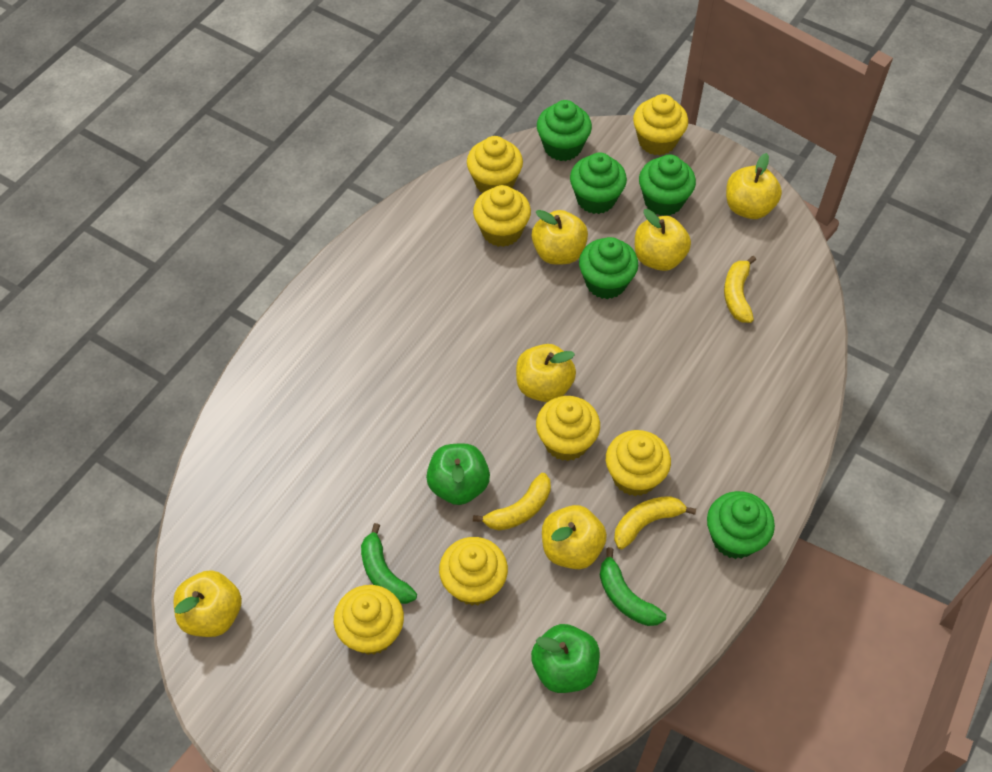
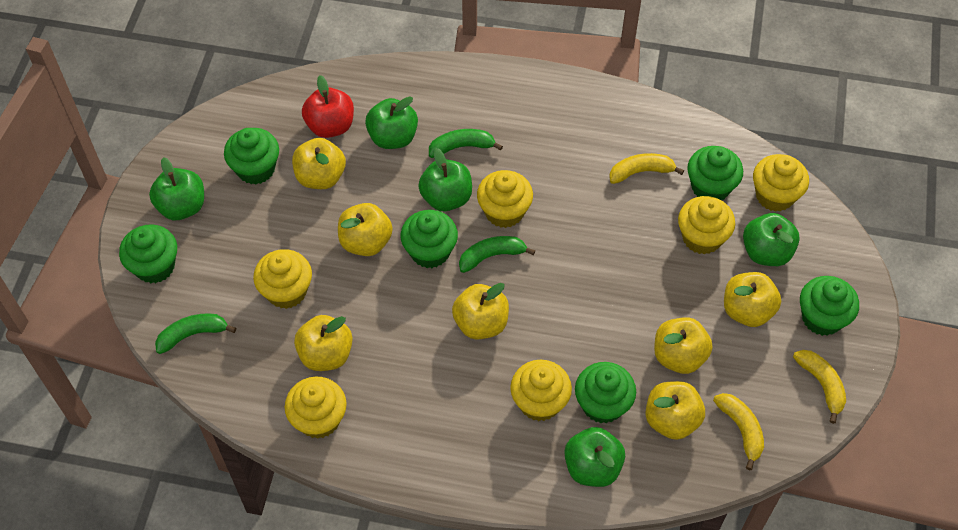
green apple: 2 -> 5
green banana: 2 -> 3
green cupcake: 5 -> 6
red apple: 0 -> 1
yellow apple: 6 -> 7
yellow cupcake: 7 -> 6

